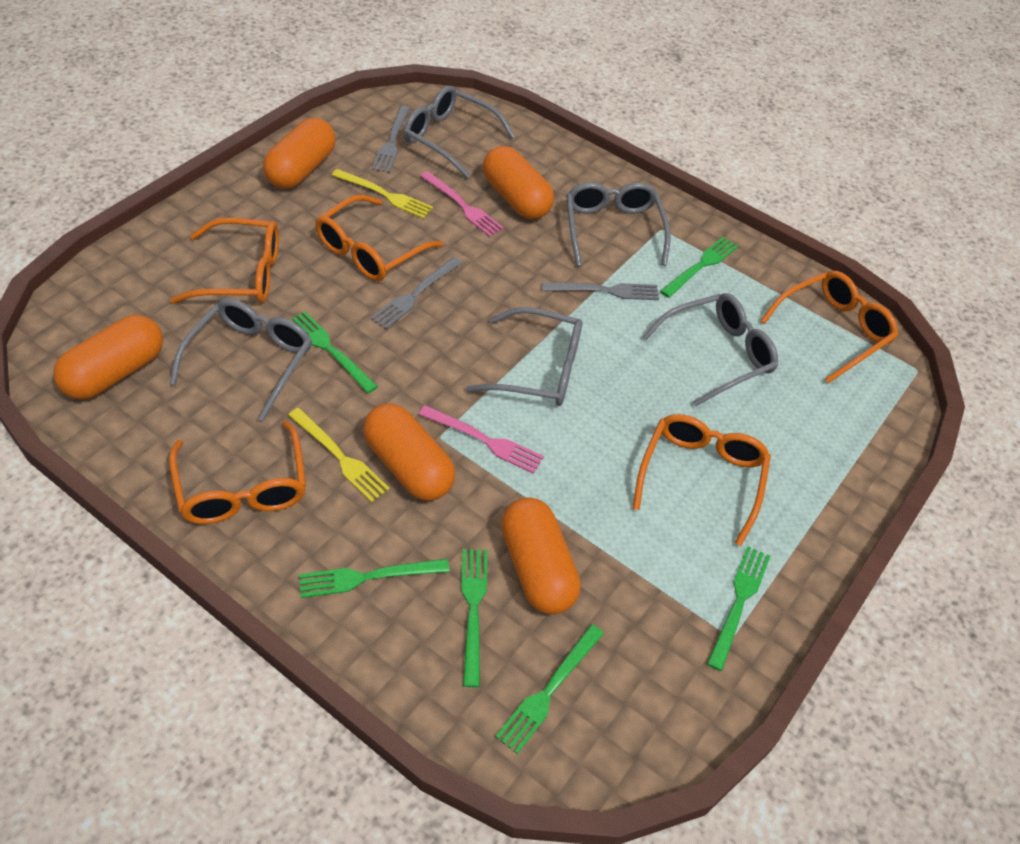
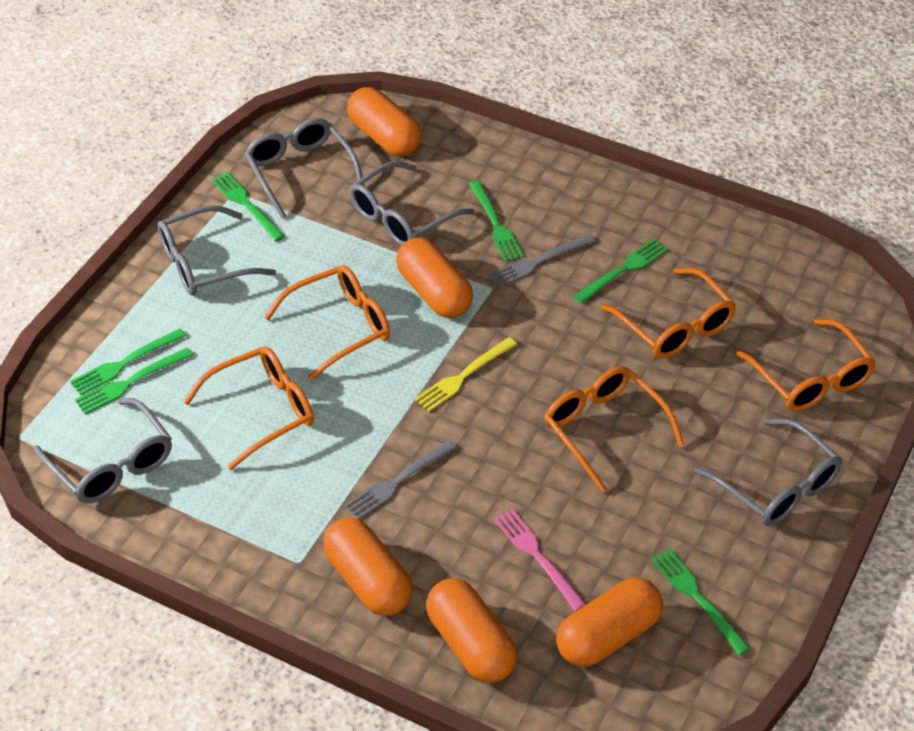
grey fork: 3 -> 2
pink fork: 2 -> 1
yellow fork: 2 -> 1

